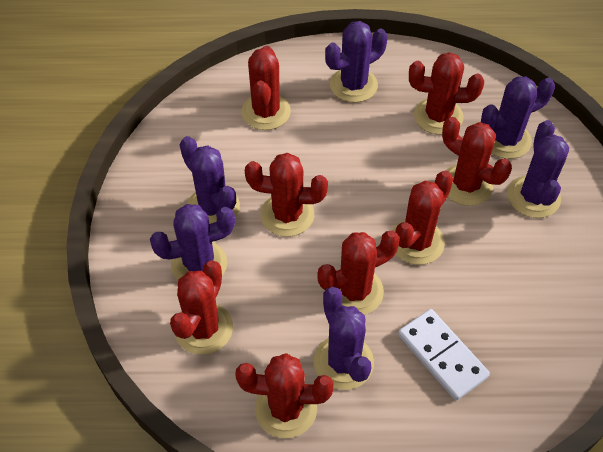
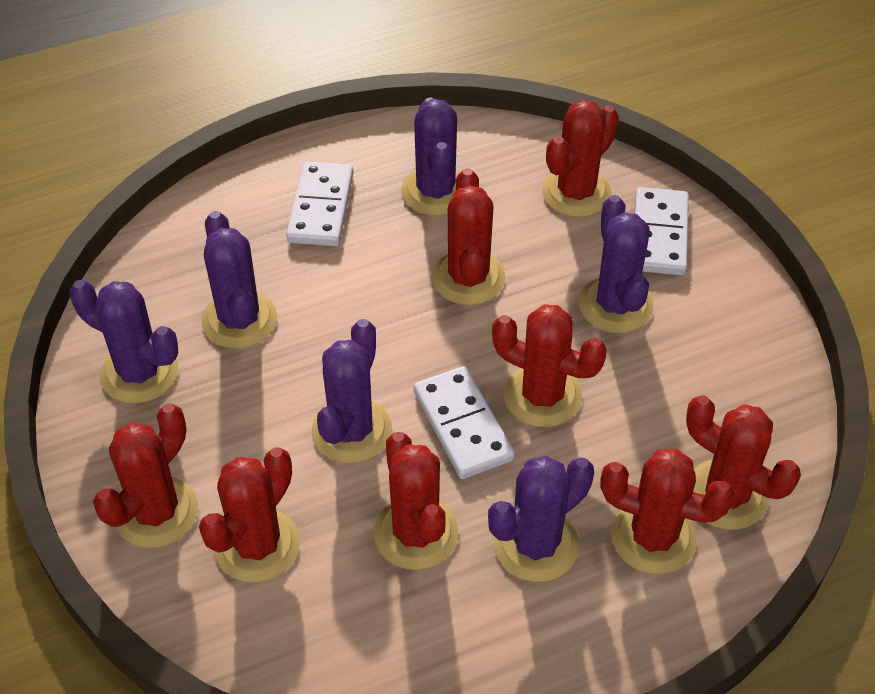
white domino: 1 -> 3

